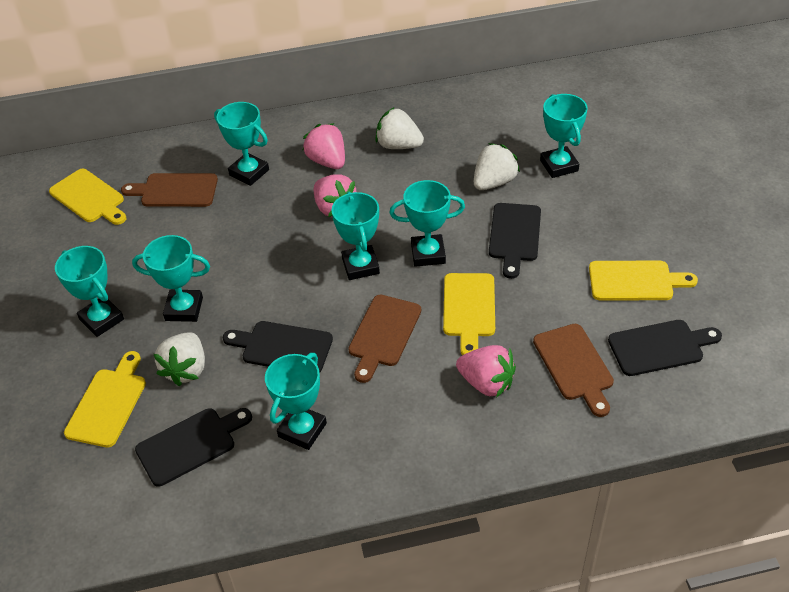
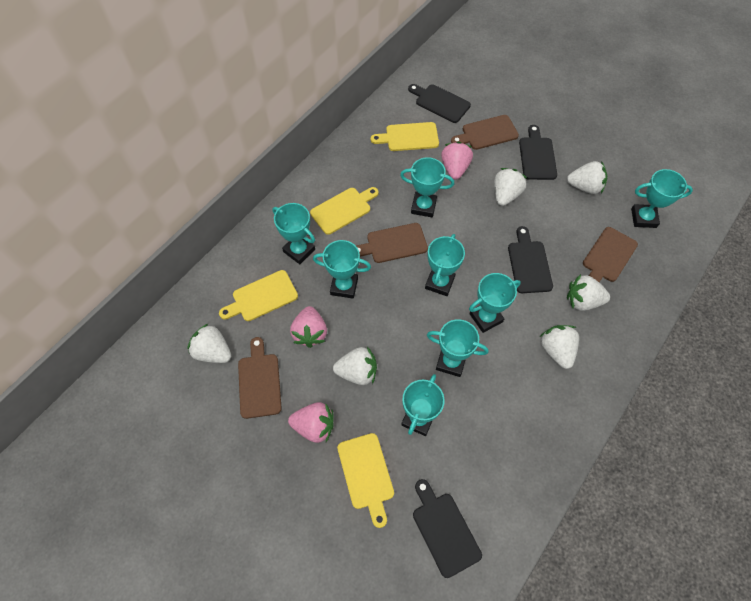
brown cutting board: 3 -> 4
turquoise trophy: 7 -> 8
white strawberry: 3 -> 6

